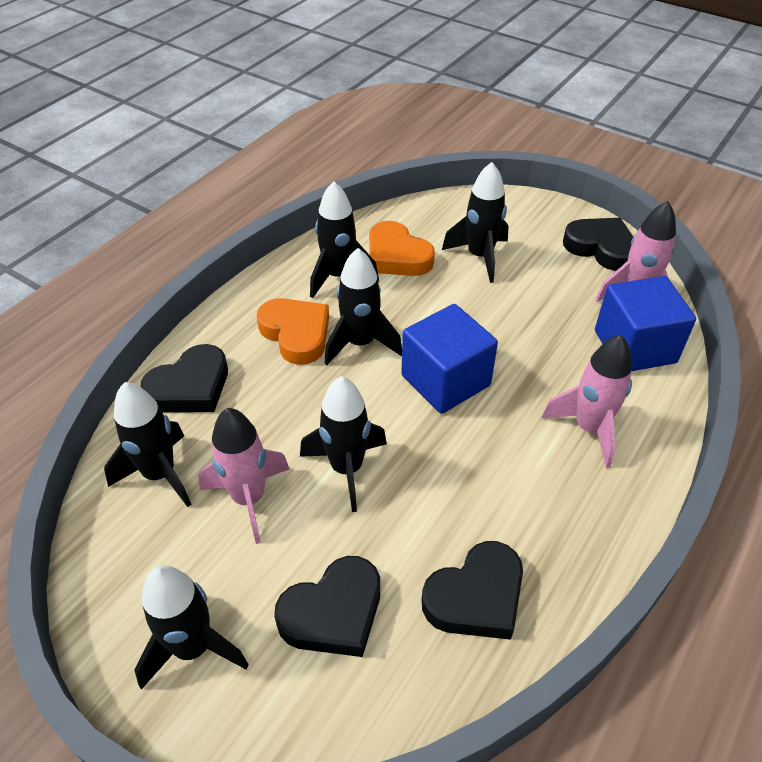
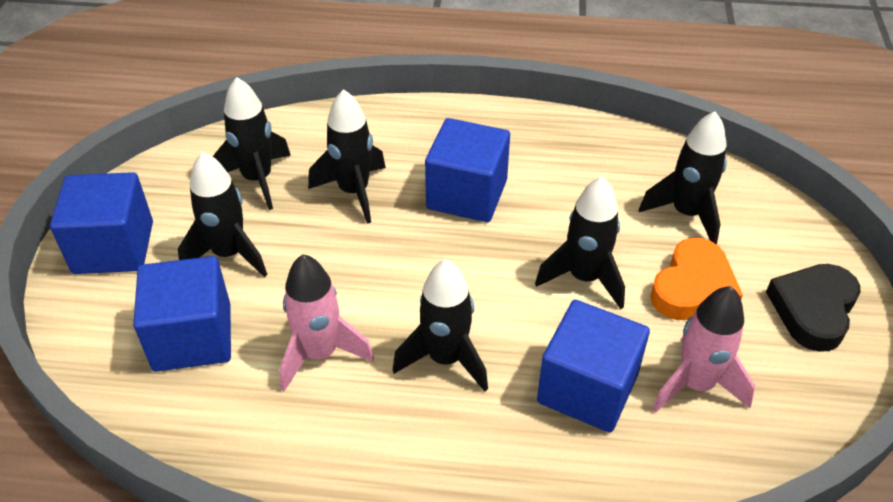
black heart: 4 -> 1
blue cube: 2 -> 4
orange heart: 2 -> 1
pink rocket: 3 -> 2

